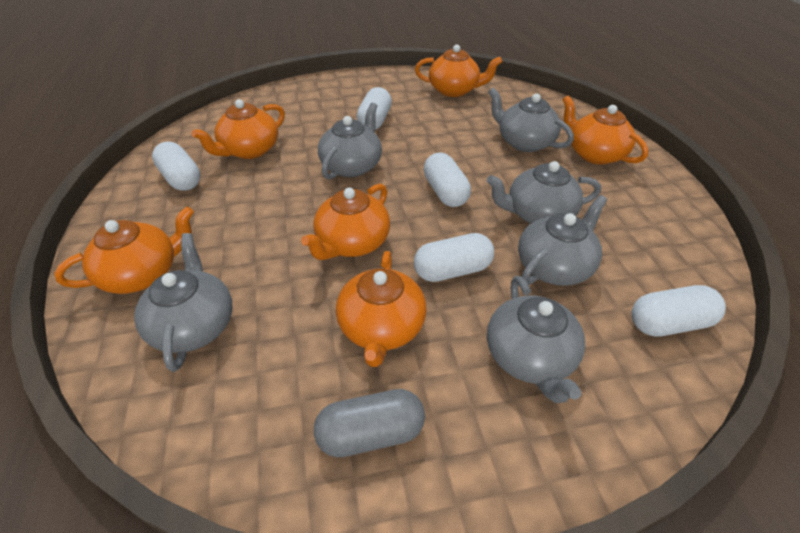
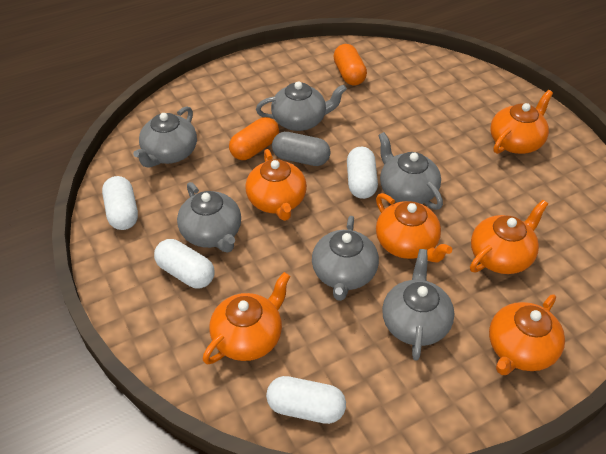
orange capsule: 0 -> 2
white capsule: 5 -> 4

